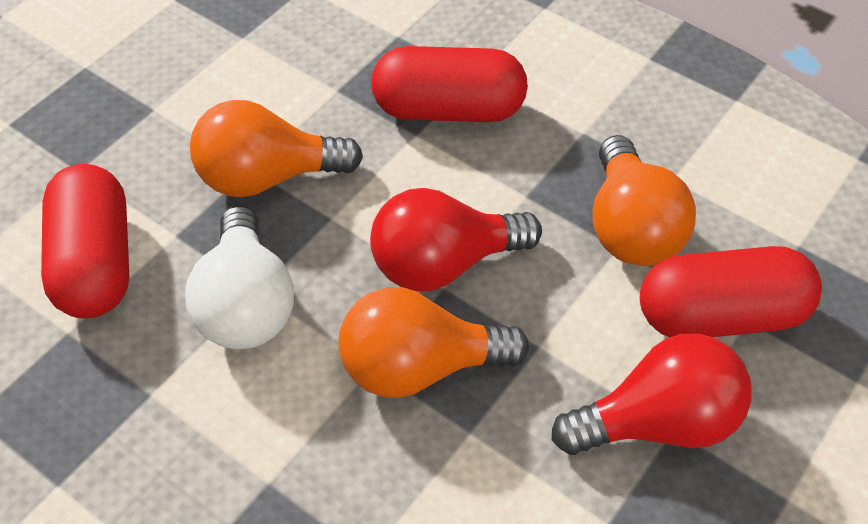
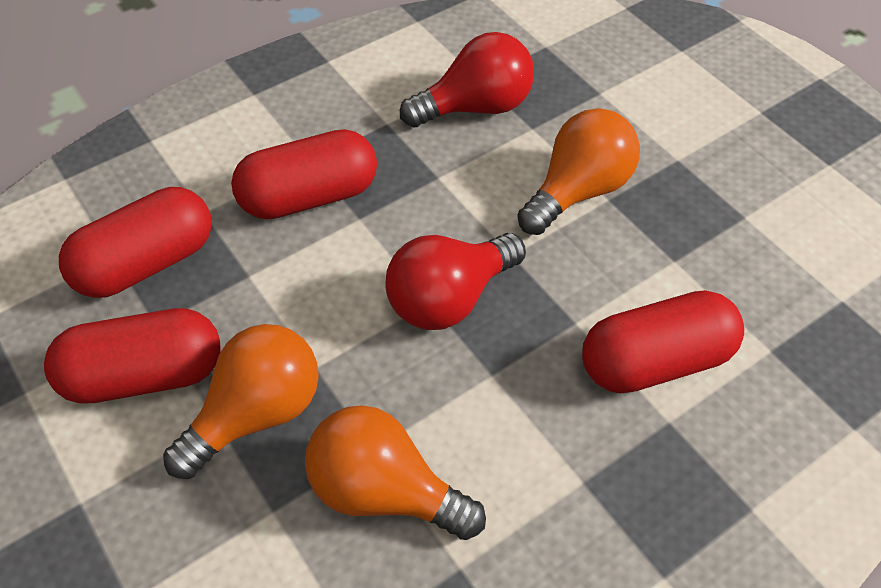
red capsule: 3 -> 4
white light bulb: 1 -> 0

